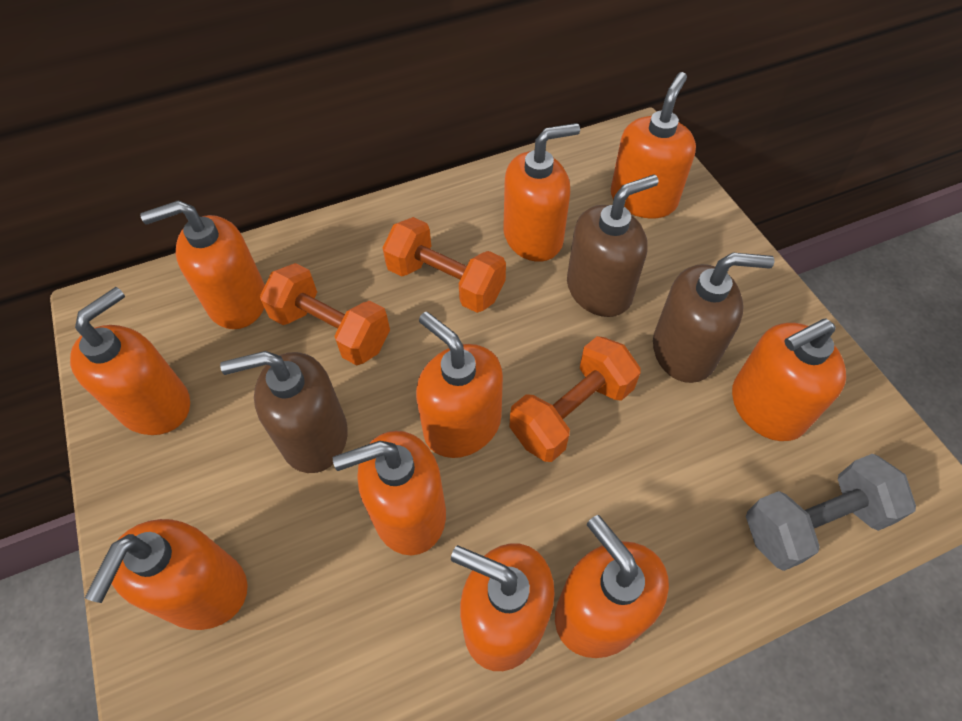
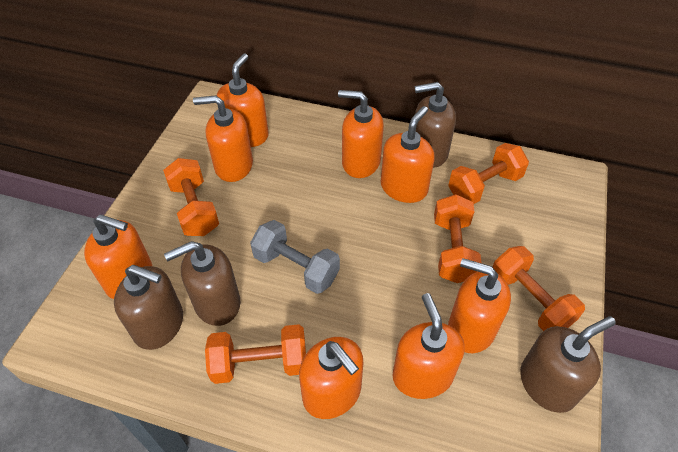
brown soap dispenser: 3 -> 4
orange dumbbell: 3 -> 5
orange soap dispenser: 10 -> 8

